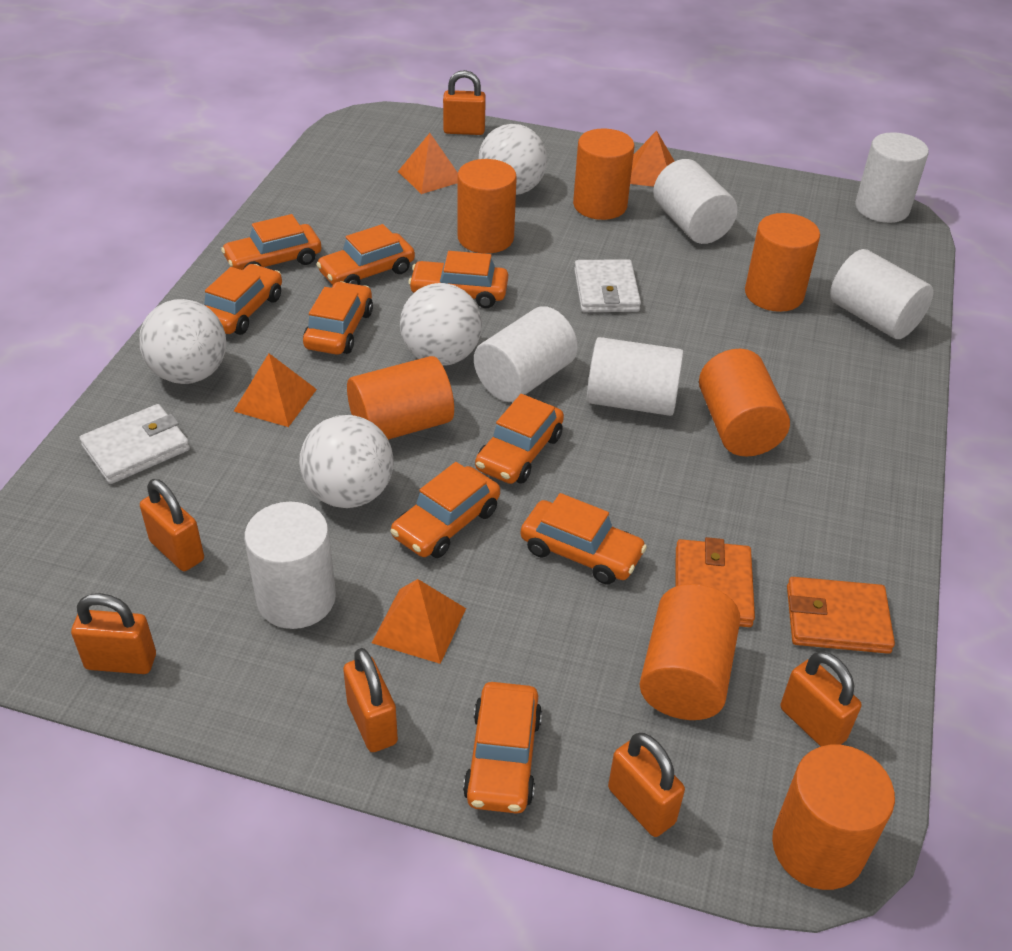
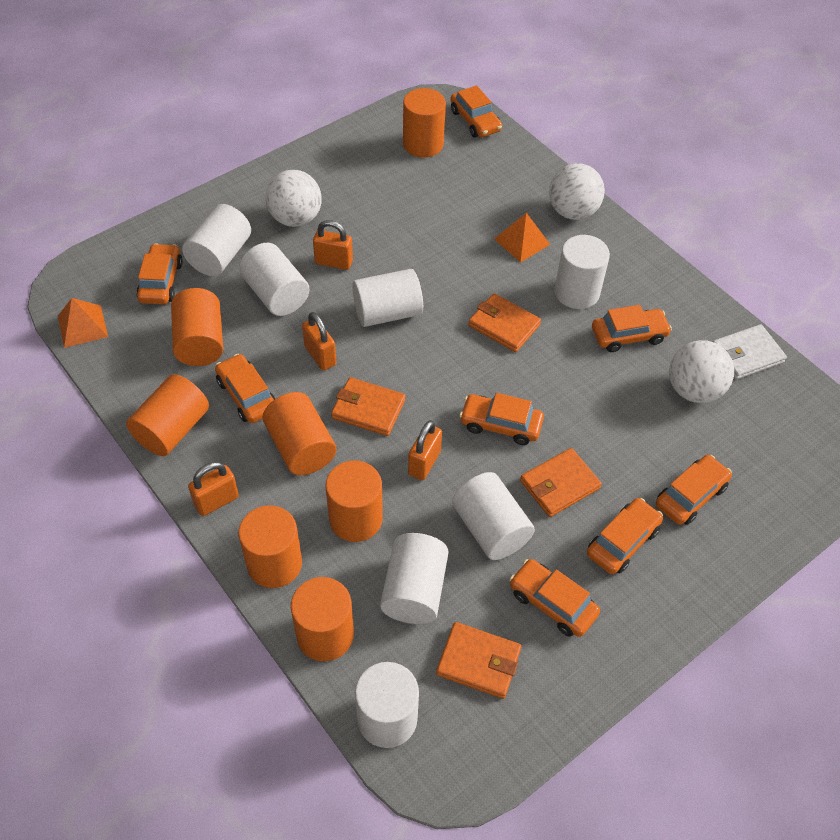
orange car: 9 -> 8
orange padlock: 6 -> 4
orange pyramid: 4 -> 2
orange wallet: 2 -> 4
white ball: 4 -> 3
white cylinder: 6 -> 7
white wallet: 2 -> 1

